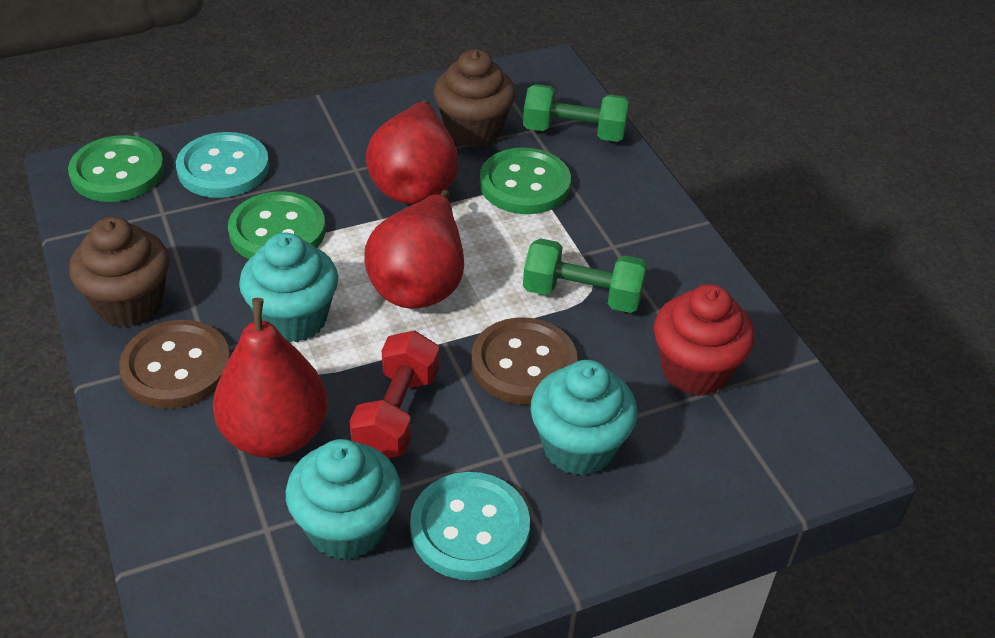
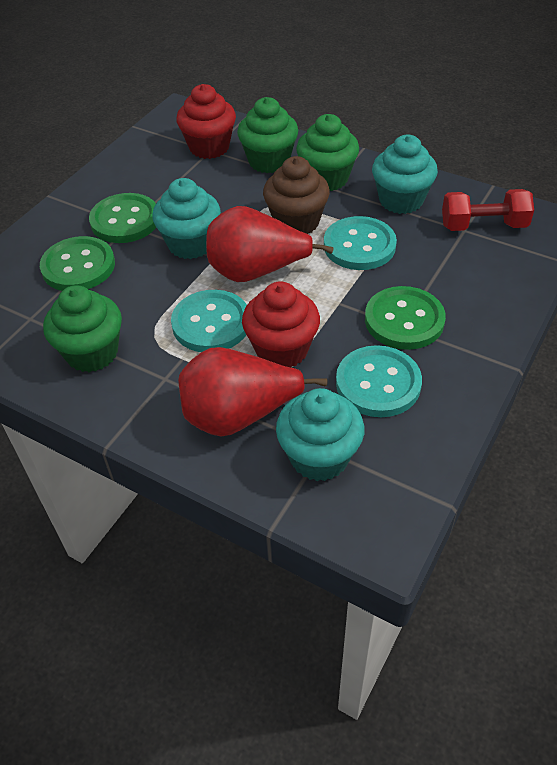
brown button: 2 -> 0
brown cupcake: 2 -> 1
green cupcake: 0 -> 3
green dumbbell: 2 -> 0
red cupcake: 1 -> 2
red pear: 3 -> 2
turquoise button: 2 -> 3

